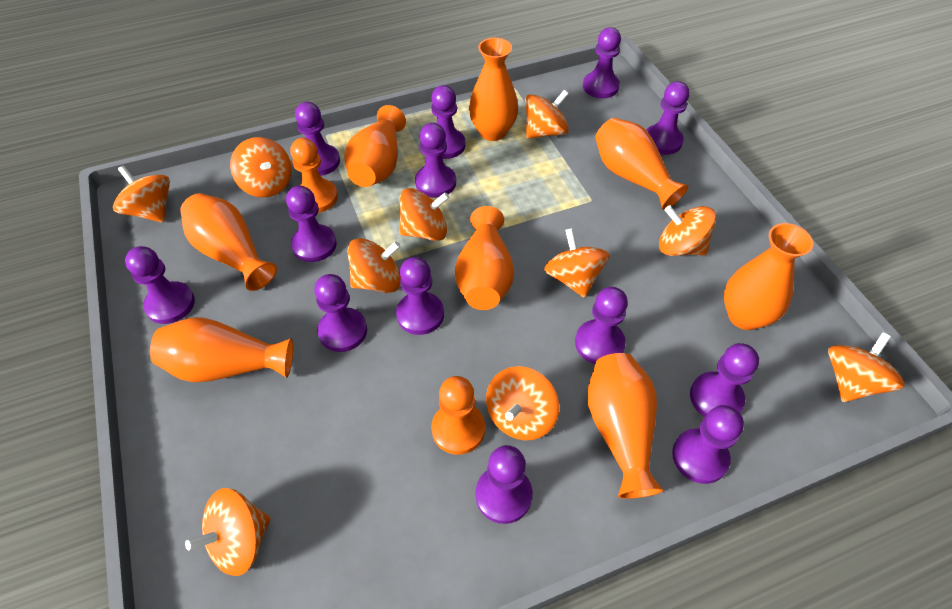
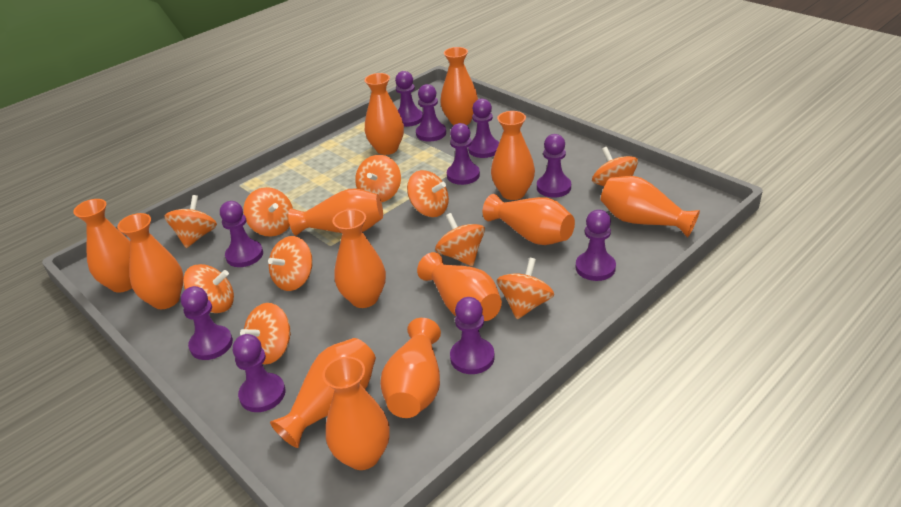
orange pawn: 2 -> 0
orange vase: 8 -> 13
purple pawn: 13 -> 10

